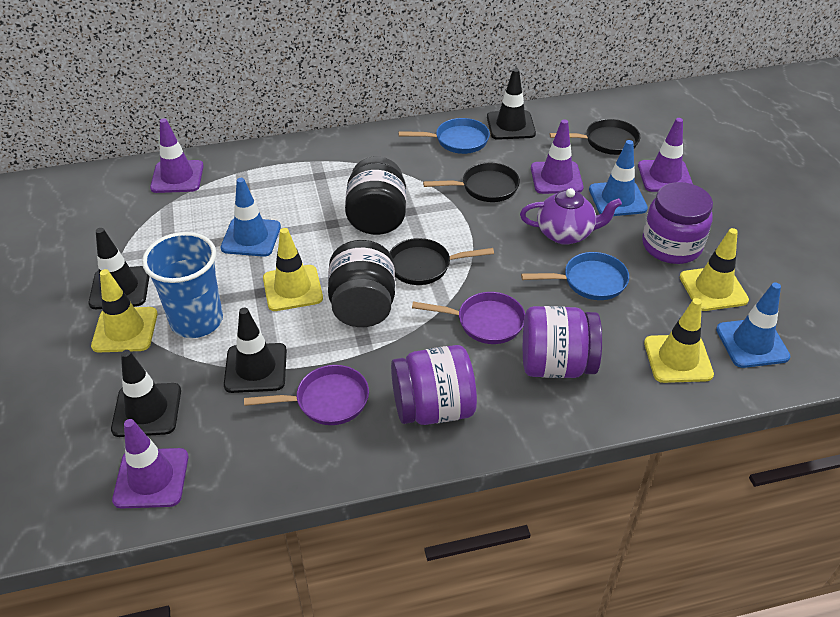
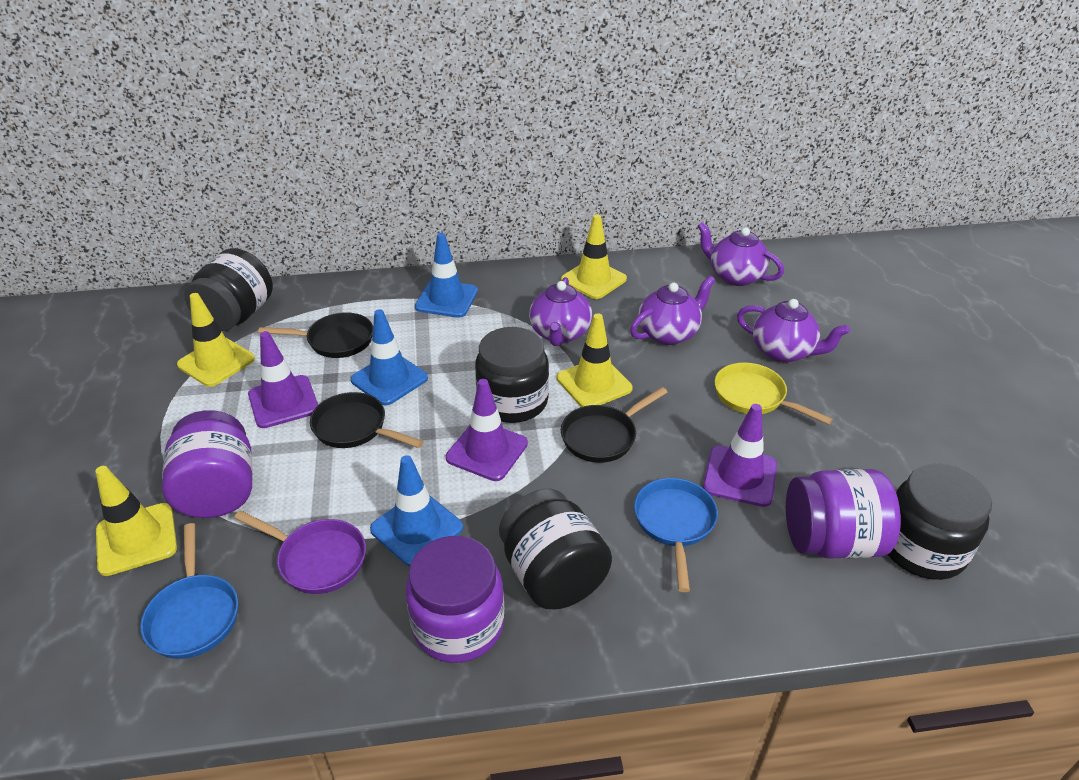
black jar: 2 -> 4
black traffic cone: 4 -> 0
blue cup: 1 -> 0
purple pan: 2 -> 1
purple teapot: 1 -> 4
purple traffic cone: 4 -> 3
yellow pan: 0 -> 1

